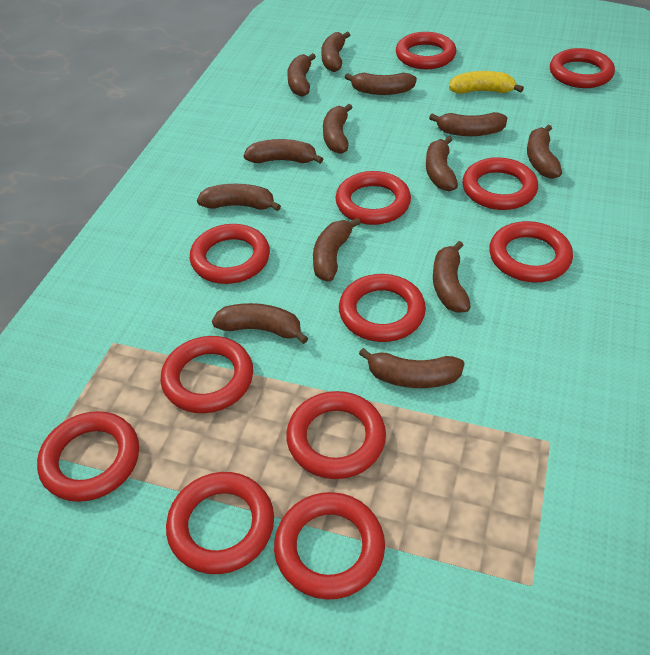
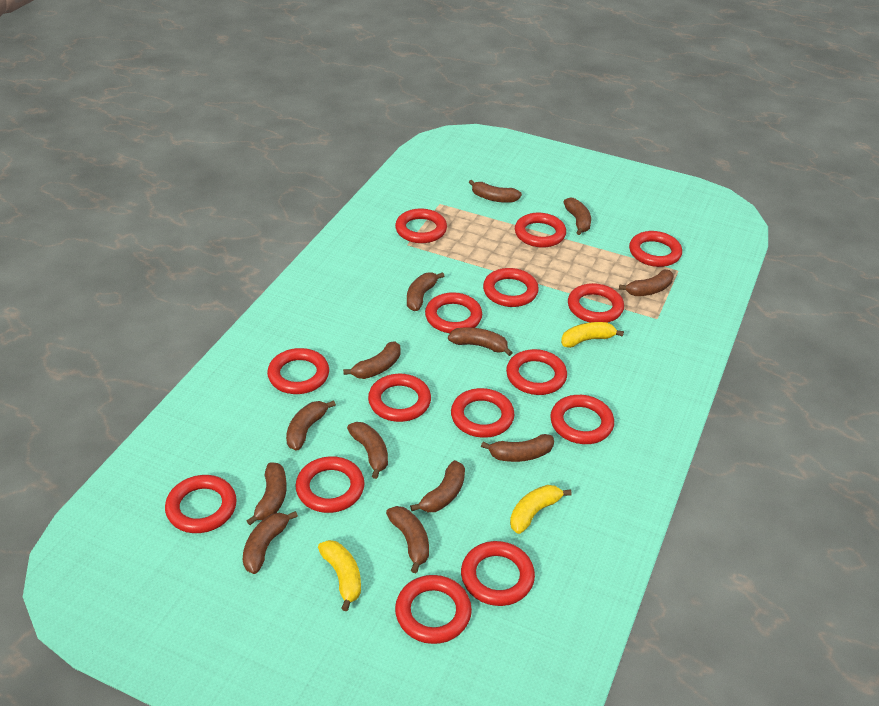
red ring: 12 -> 15
yellow banana: 1 -> 3

